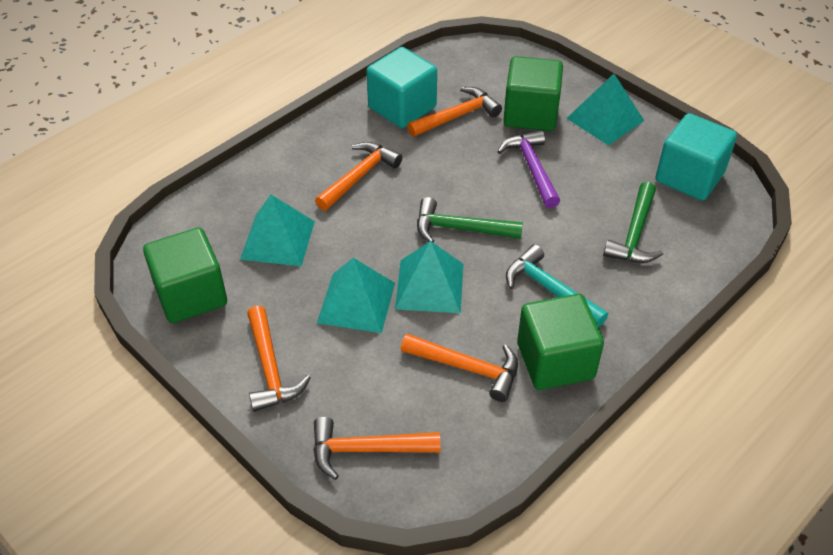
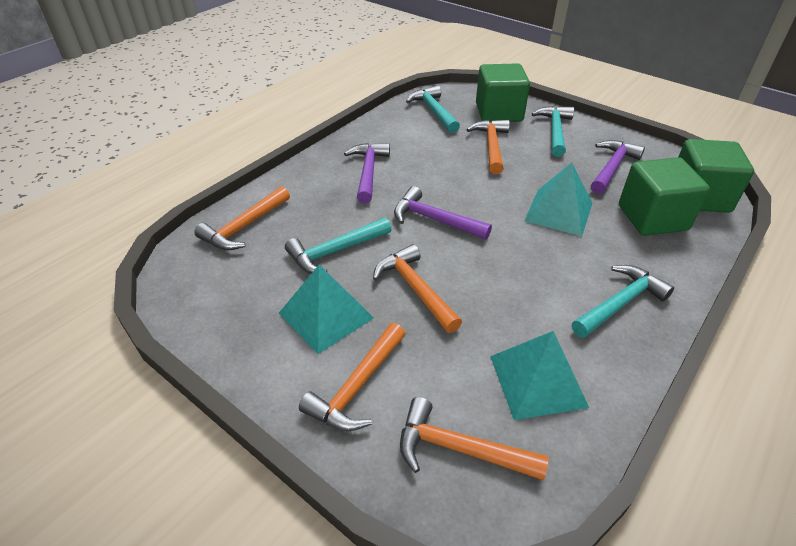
green hammer: 2 -> 0
purple hammer: 1 -> 3
turquoise cube: 2 -> 0
turquoise hammer: 1 -> 4
turquoise pyramid: 4 -> 3

